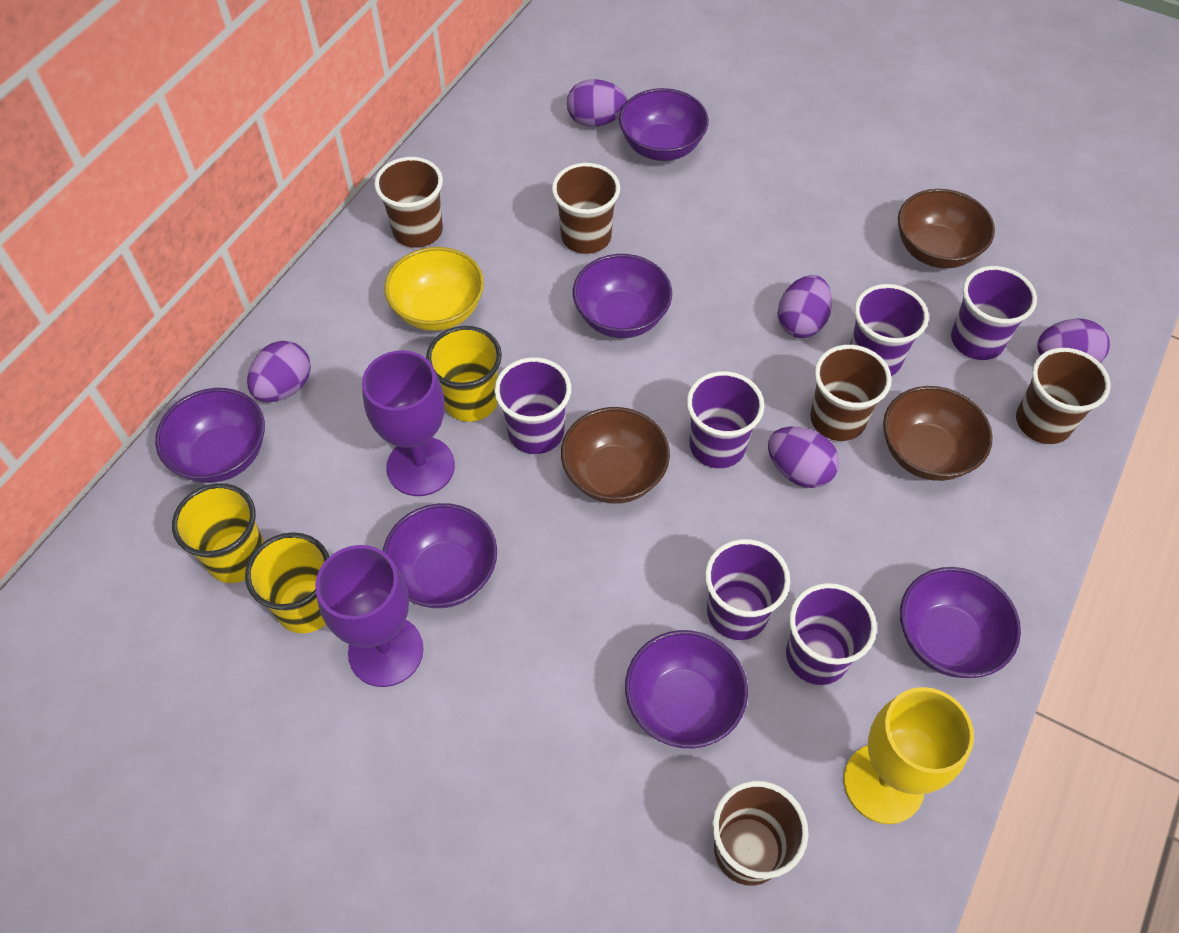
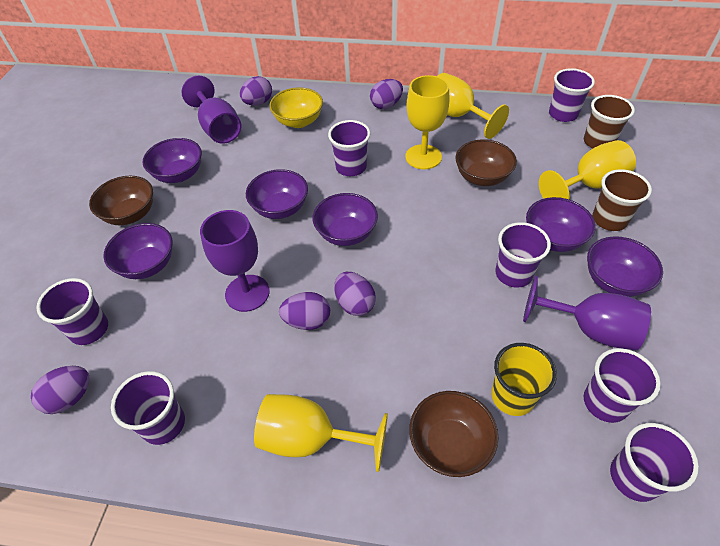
brown cup: 5 -> 2
purple cup: 6 -> 7
purple goblet: 2 -> 3
yellow cup: 3 -> 1
yellow goblet: 1 -> 4

